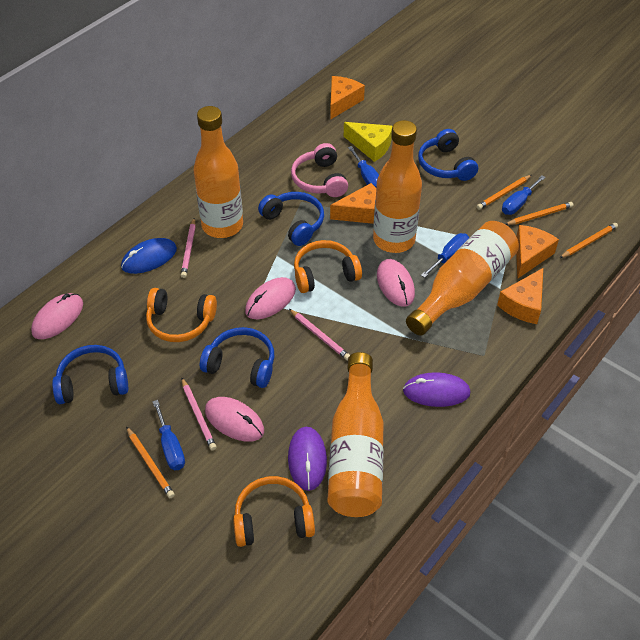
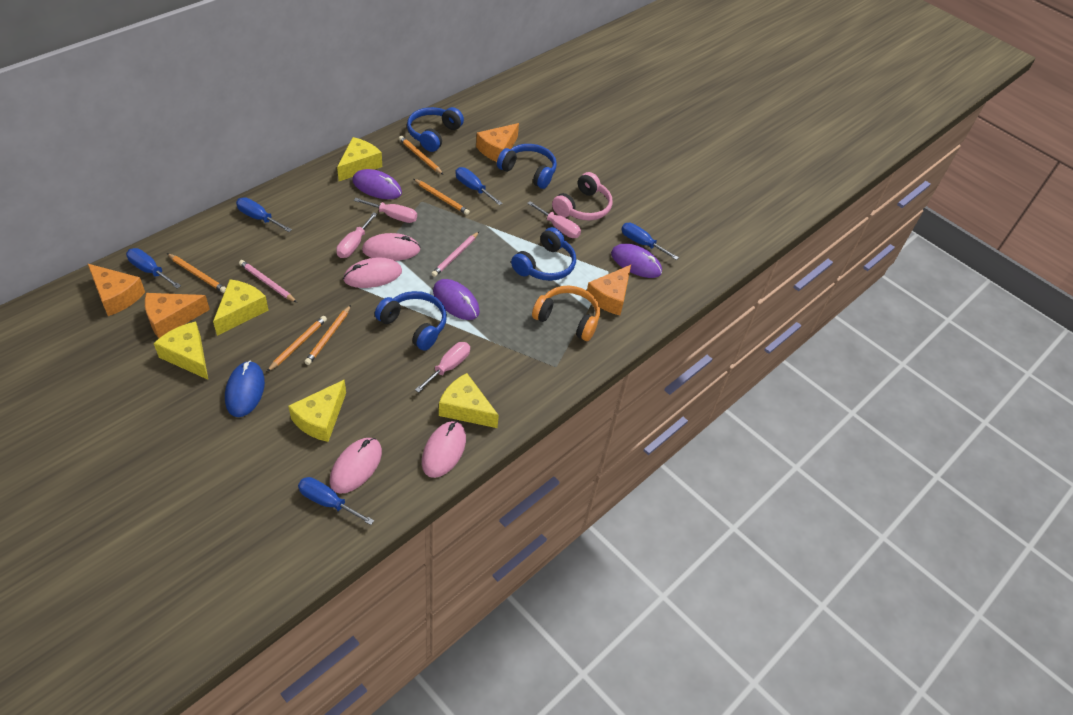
blue screwdriver: 4 -> 5
orange bottle: 4 -> 0
orange headphones: 3 -> 1
orange pencil: 4 -> 5
pink pencil: 3 -> 2
pink screwdriver: 0 -> 4
purple mouse: 2 -> 3
yellow cheese: 1 -> 5

